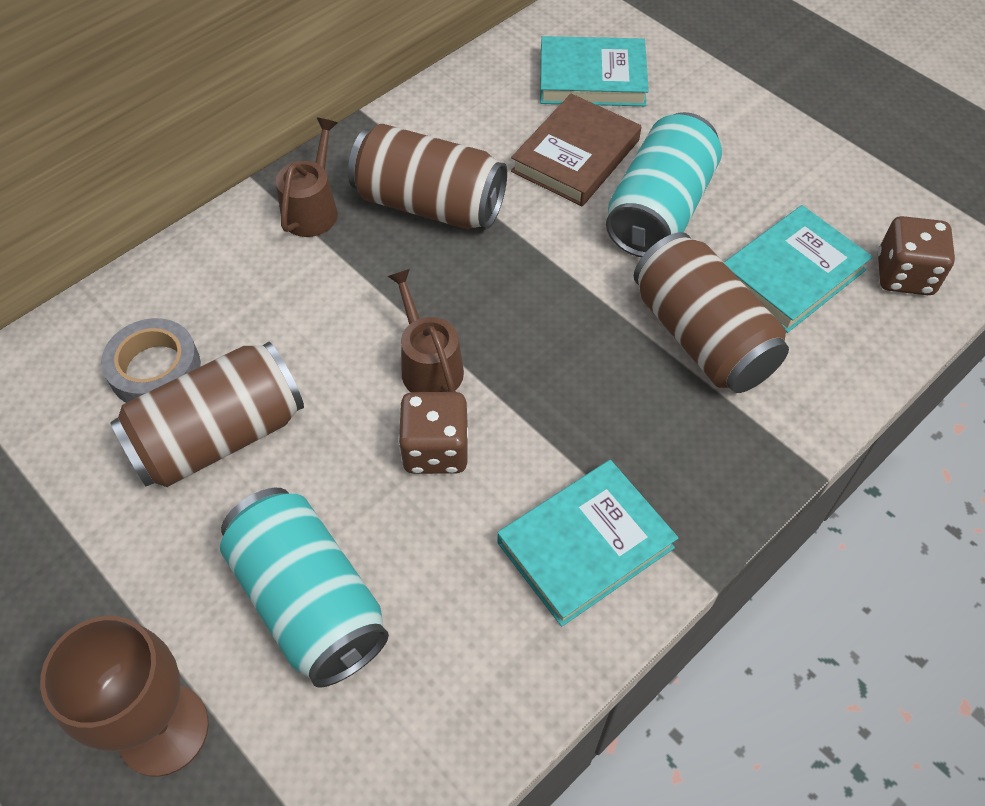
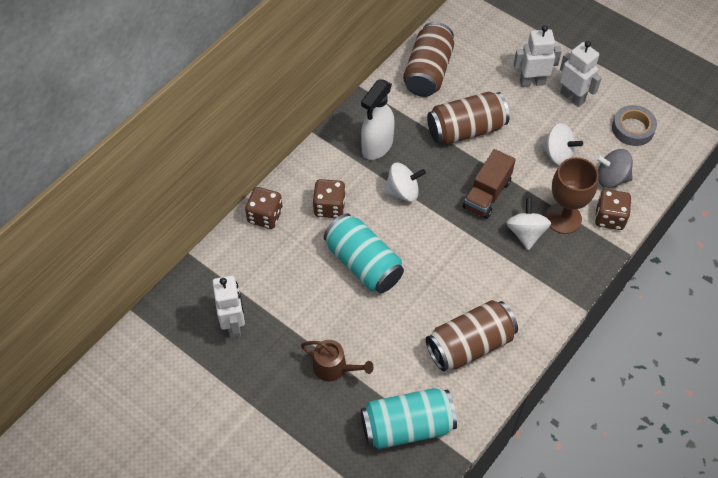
brown book: 1 -> 0
brown dice: 2 -> 3
brown truck: 0 -> 1
brown watering can: 2 -> 1
grey spinning top: 0 -> 1
turquoise book: 3 -> 0
white robot: 0 -> 3
white spinning top: 0 -> 3
white spray bottle: 0 -> 1

